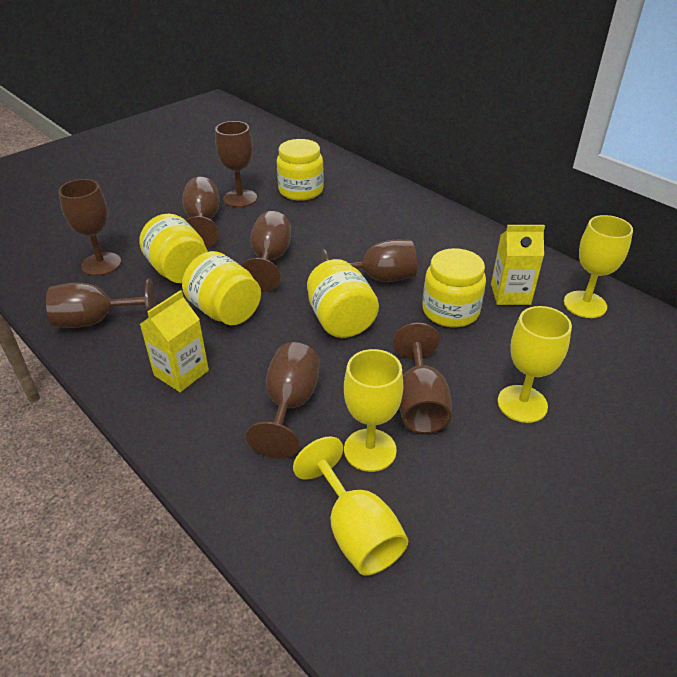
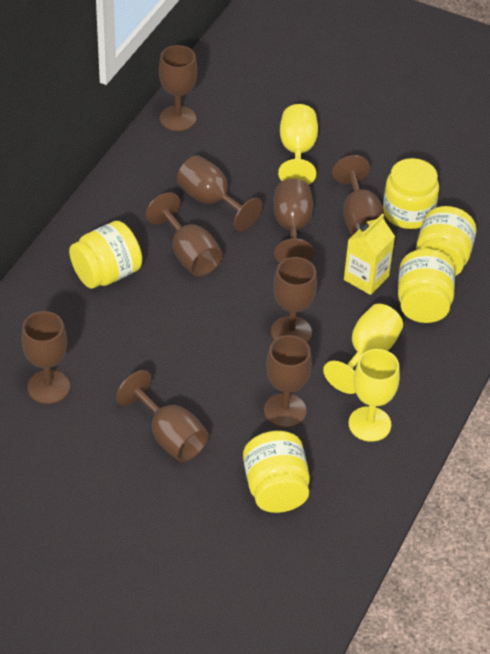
brown goblet: 8 -> 9
yellow carton: 2 -> 1
yellow goblet: 4 -> 3

